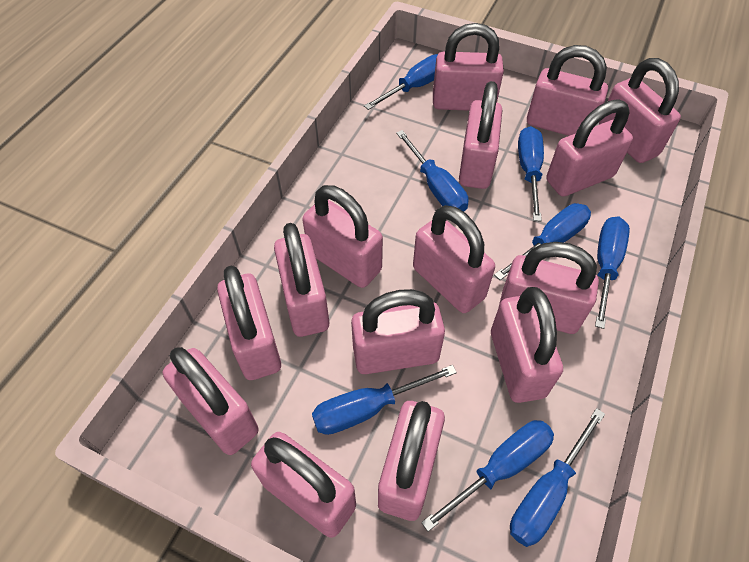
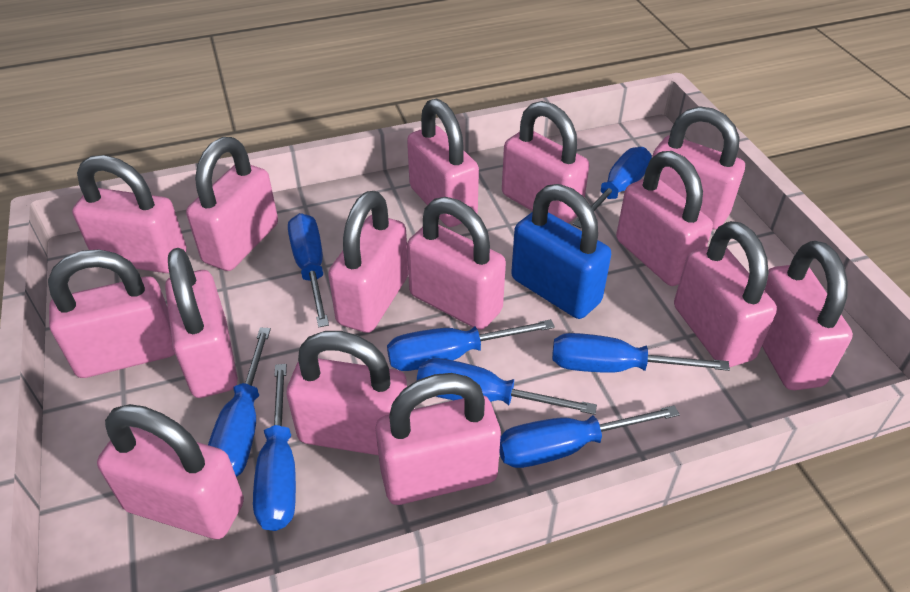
blue padlock: 0 -> 1

